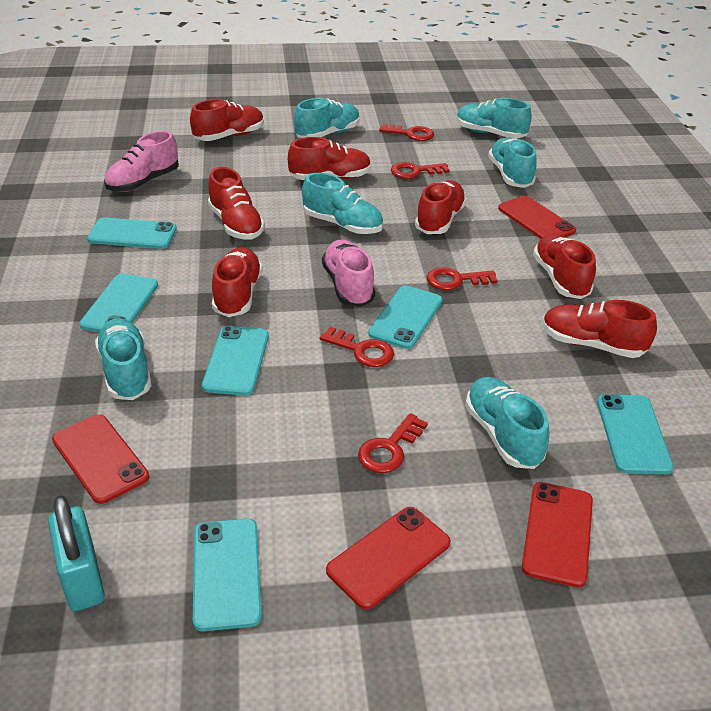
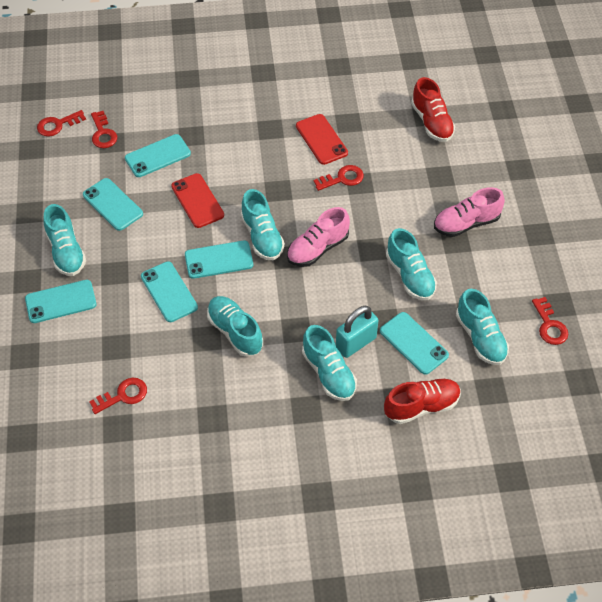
red phone: 4 -> 2
red shoe: 7 -> 2

